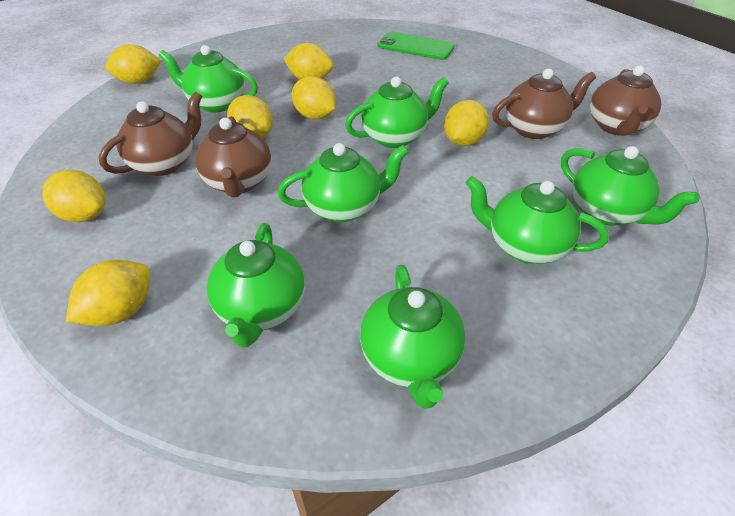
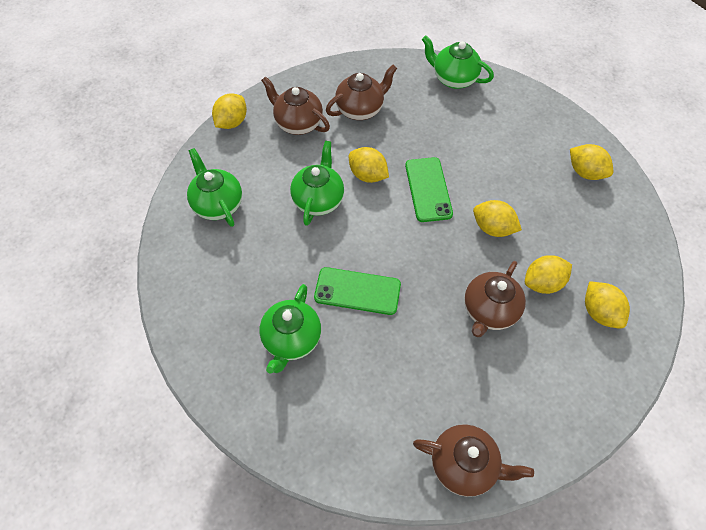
green phone: 1 -> 2
green teapot: 7 -> 4
yellow lemon: 7 -> 6

